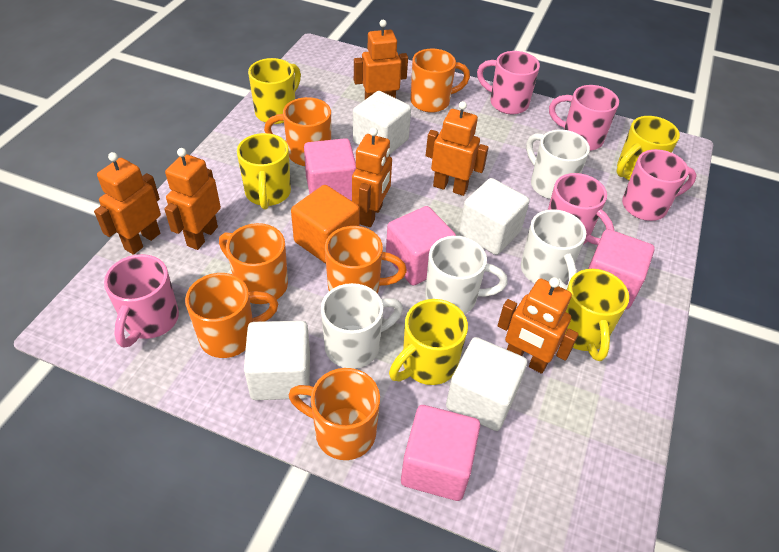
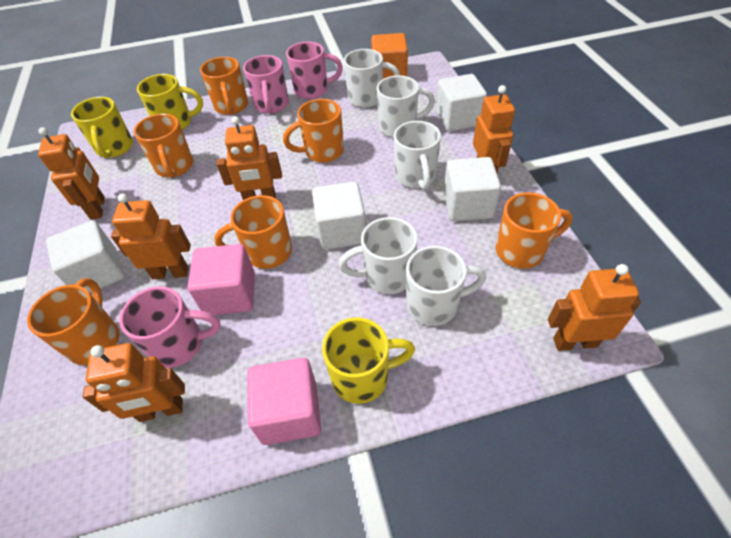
pink cube: 4 -> 2
pink mug: 5 -> 3
white mug: 4 -> 5
yellow mug: 5 -> 3

